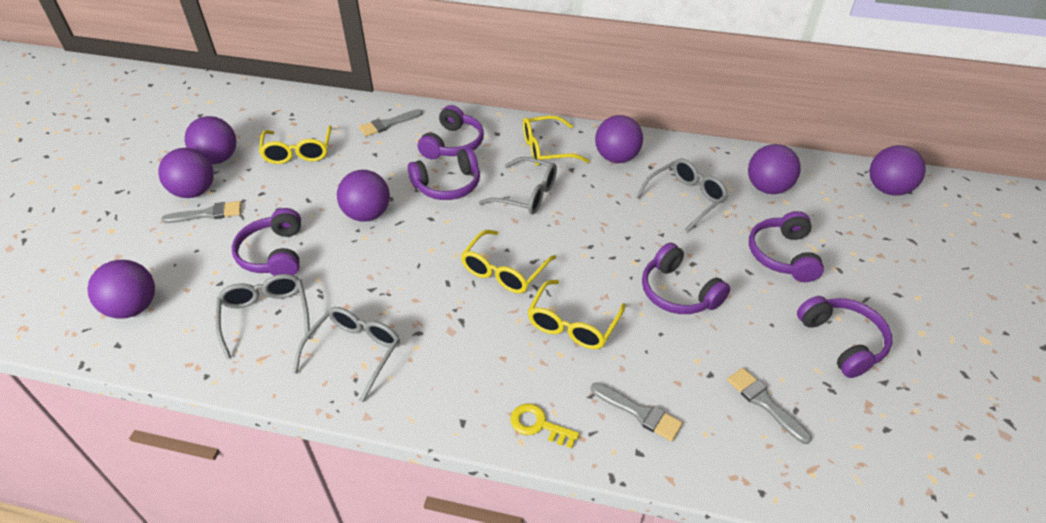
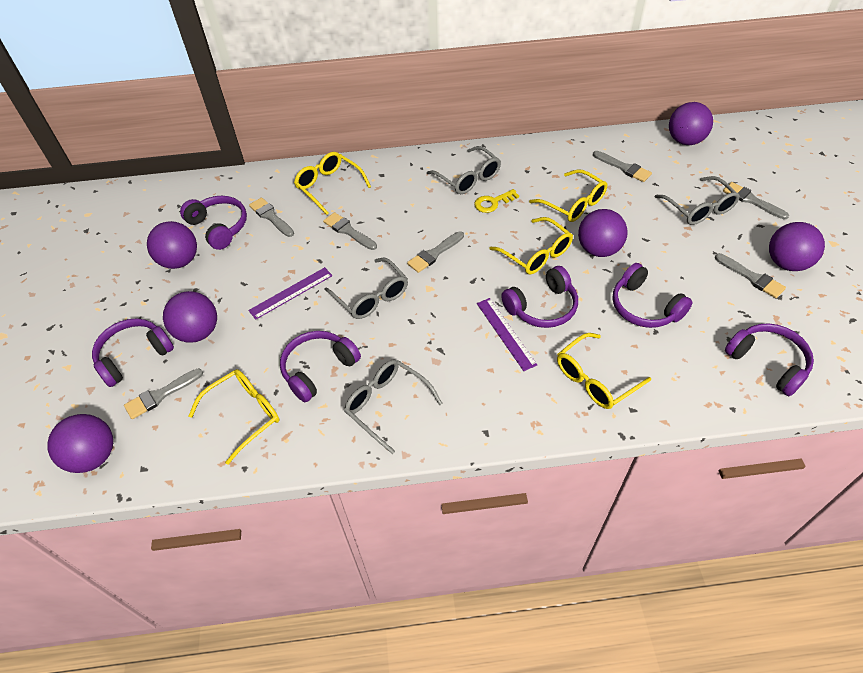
grey brush: 4 -> 7
purple ball: 7 -> 6
purple ruler: 0 -> 2
yellow glasses: 4 -> 5

